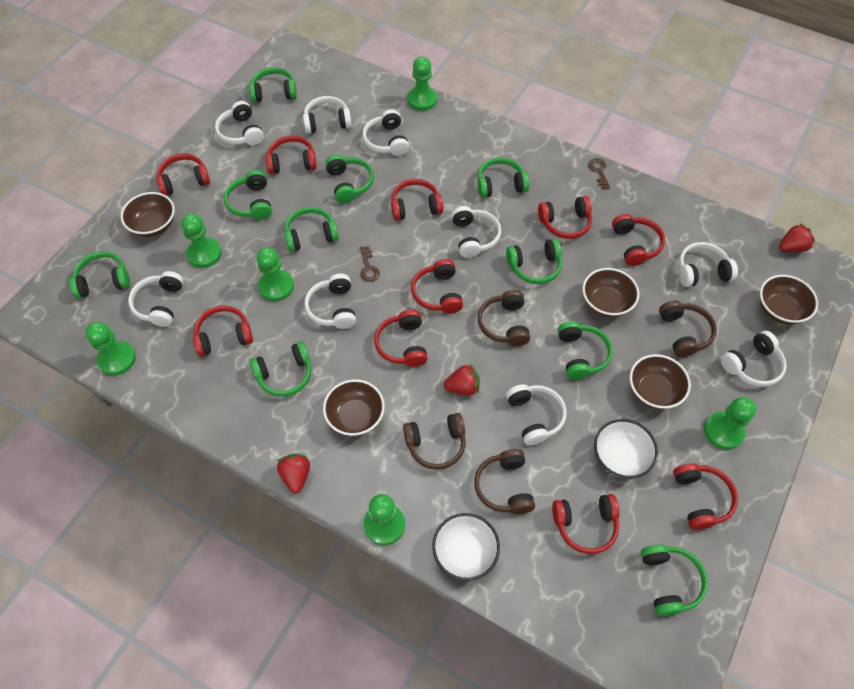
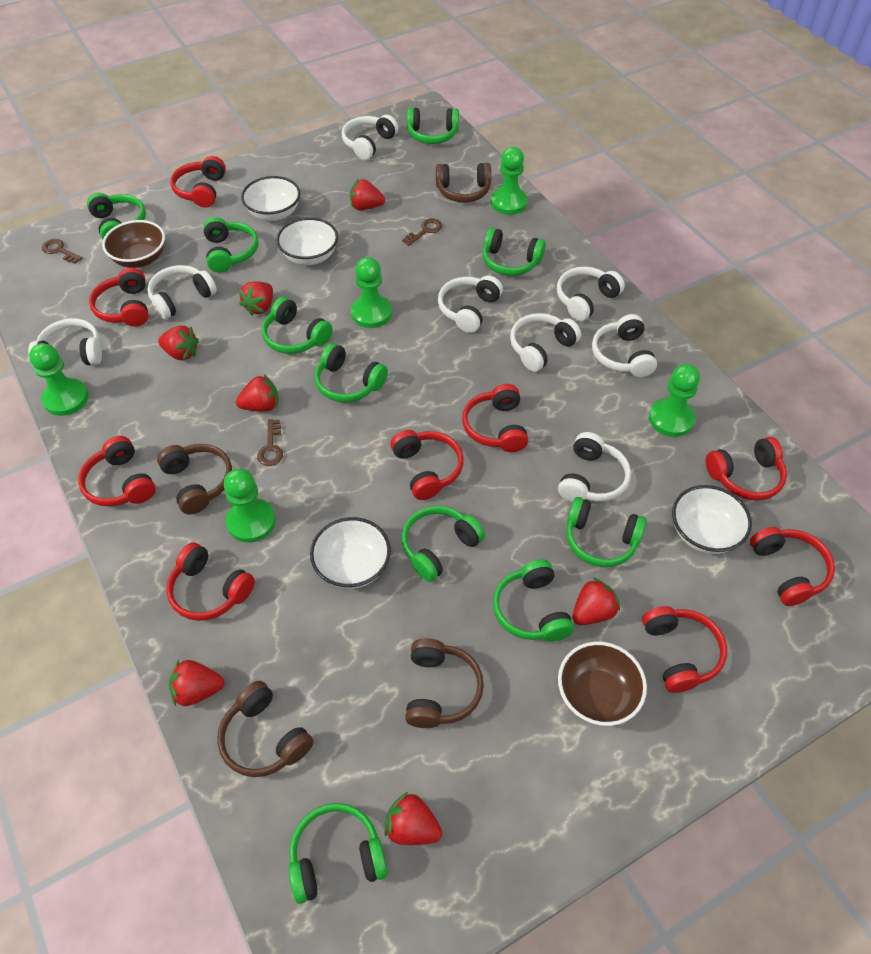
brown bowl: 5 -> 2
brown key: 2 -> 3
green pawn: 6 -> 5
red headphones: 10 -> 9
red strawberry: 3 -> 7
white bowl: 2 -> 4
white headphones: 9 -> 8

